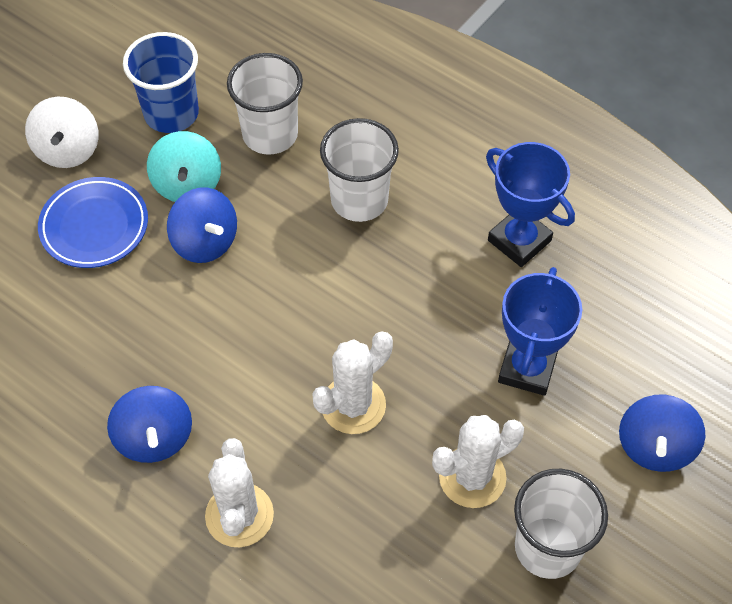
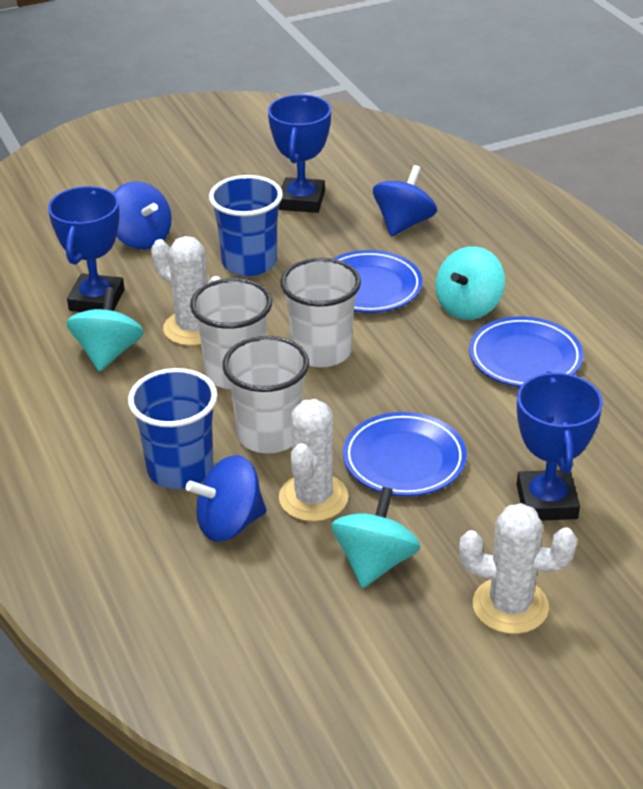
blue cup: 1 -> 2
blue plate: 1 -> 3
blue trophy: 2 -> 3
turquoise spinning top: 1 -> 3
white spinning top: 1 -> 0

